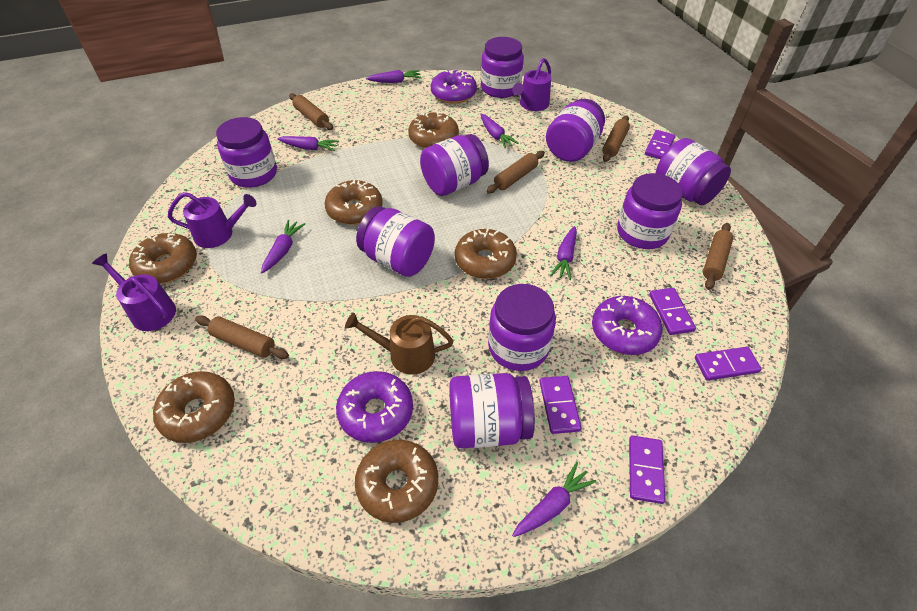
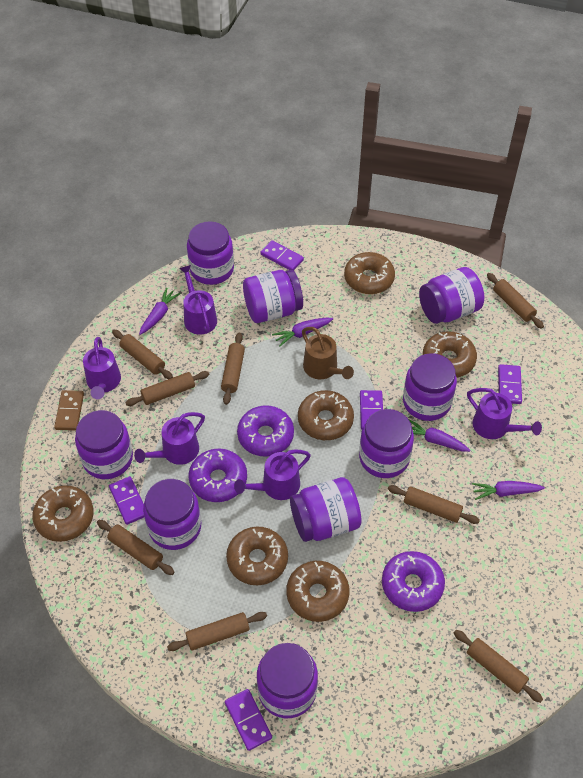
brown domino: 0 -> 1
brown rolling pin: 5 -> 8
purple carrot: 6 -> 4
purple watering can: 3 -> 5

